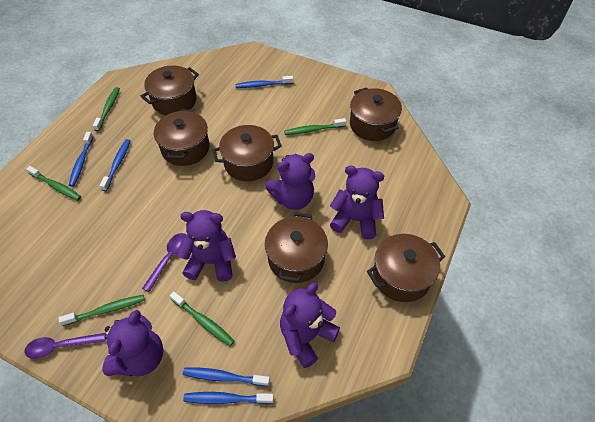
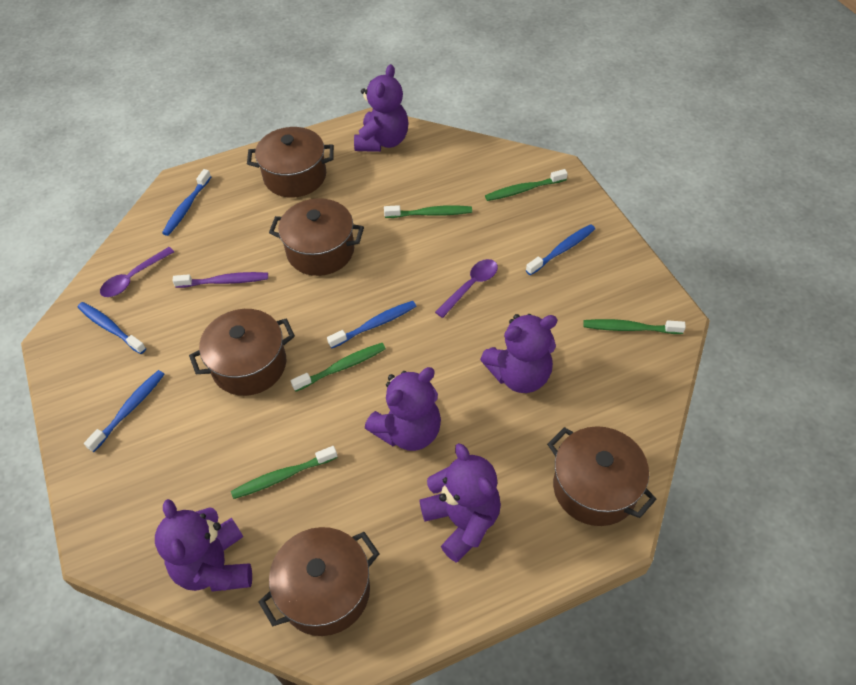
brown pot: 6 -> 5
purple toothbrush: 0 -> 1

